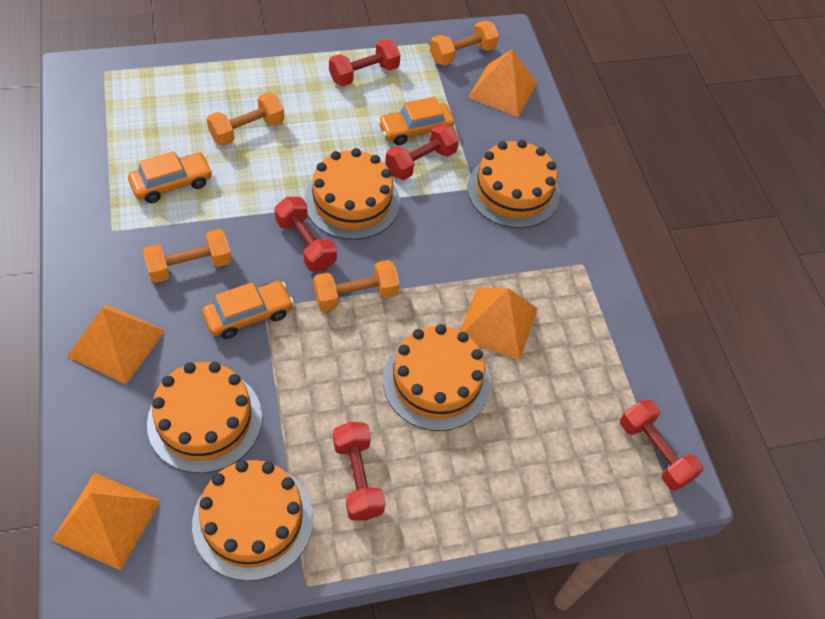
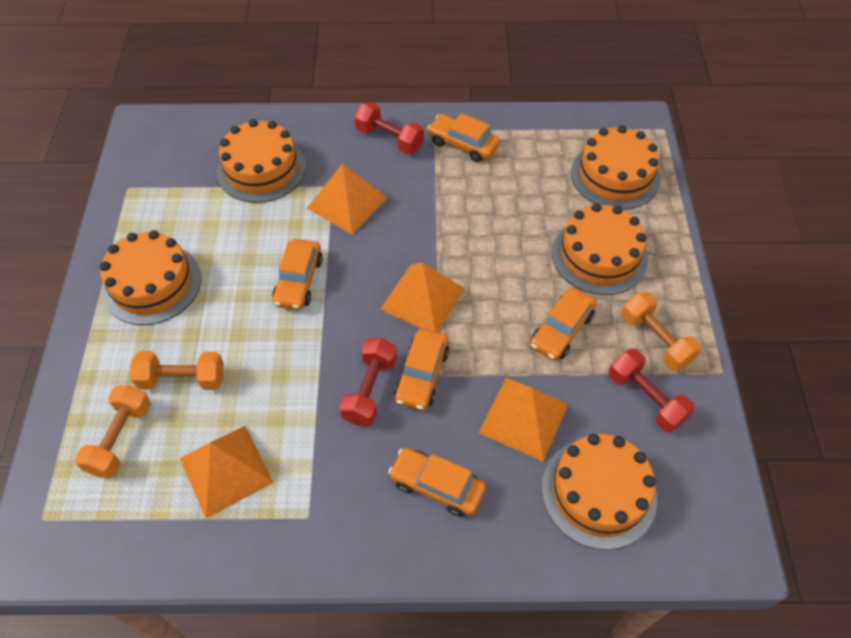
orange car: 3 -> 5
orange dumbbell: 4 -> 3
red dumbbell: 5 -> 3

